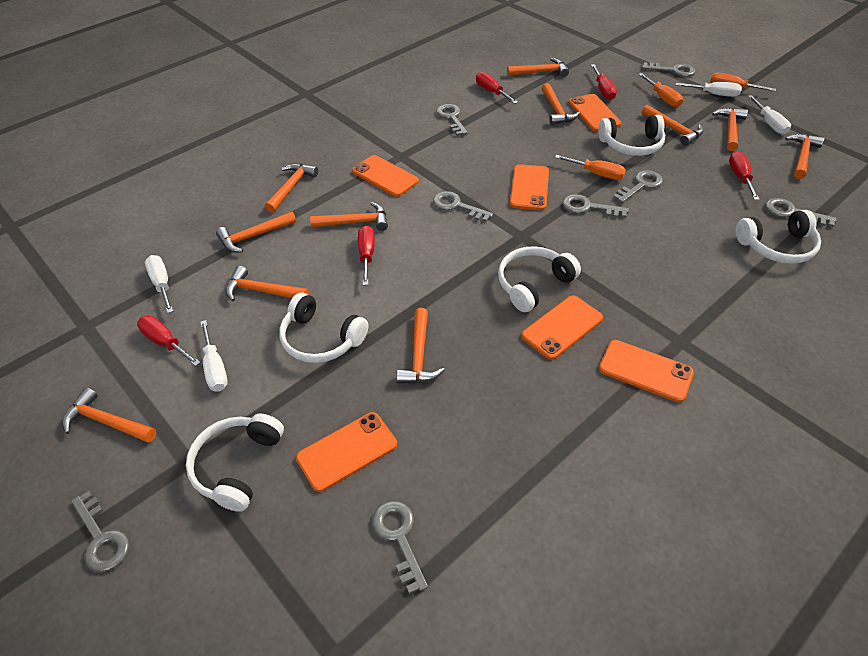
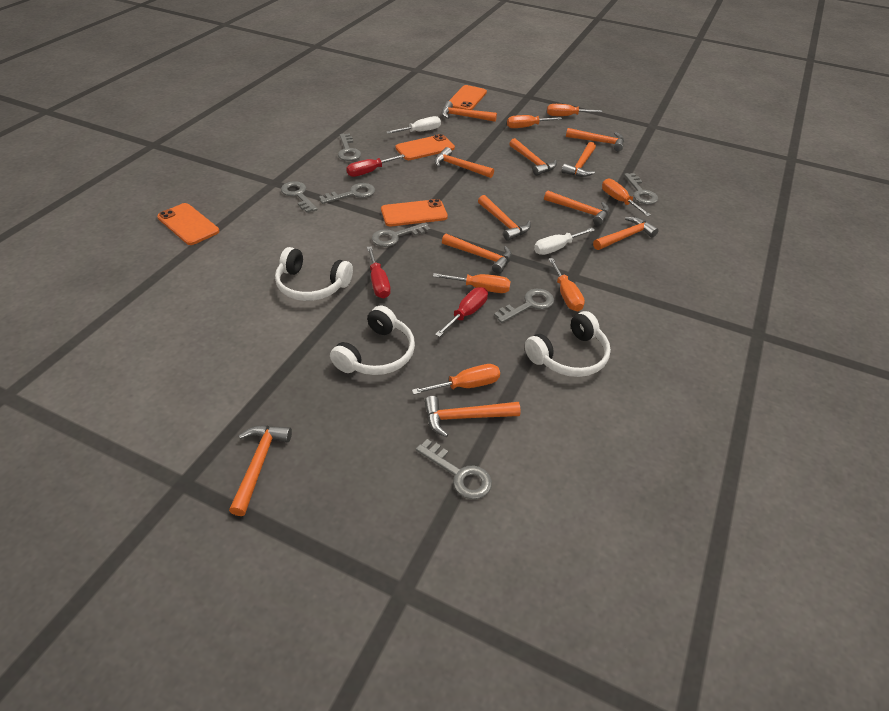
grey key: 8 -> 7
orange phone: 6 -> 4
orange screwdriver: 3 -> 6
red screwdriver: 5 -> 3
white headphones: 5 -> 3
white screwdriver: 4 -> 2

